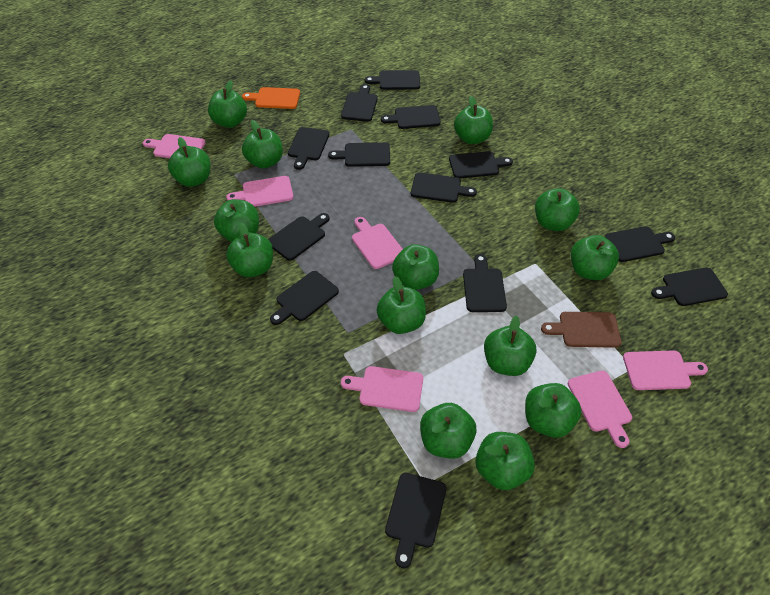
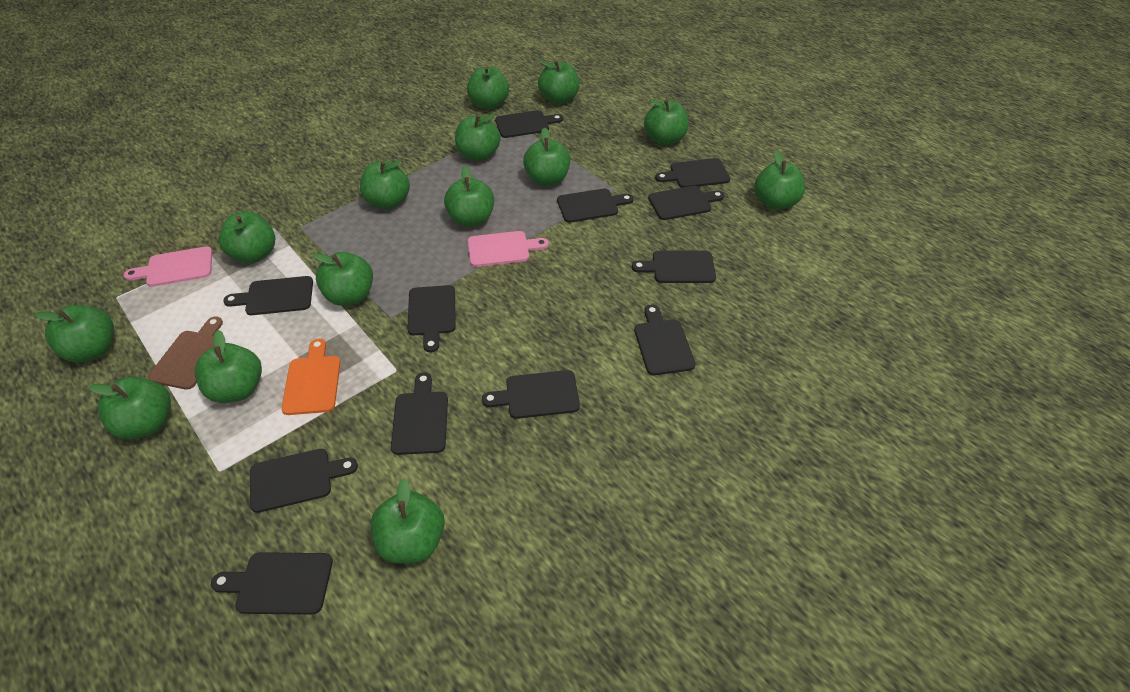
black cutting board: 13 -> 12
pink cutting board: 6 -> 2

